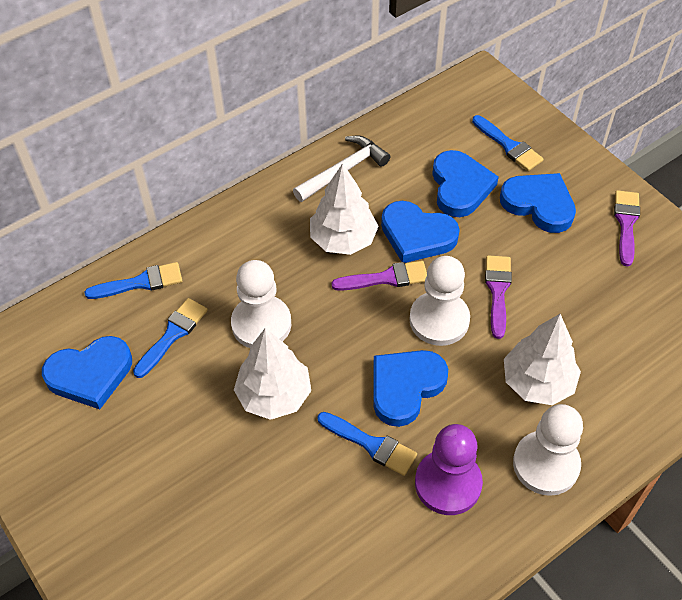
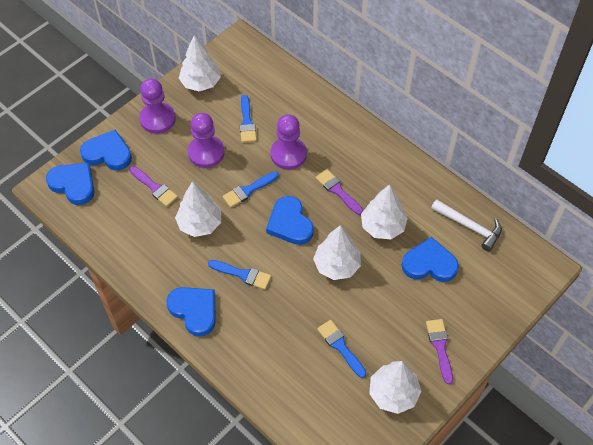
purple pawn: 1 -> 3
white pawn: 3 -> 0
white tree: 3 -> 5

